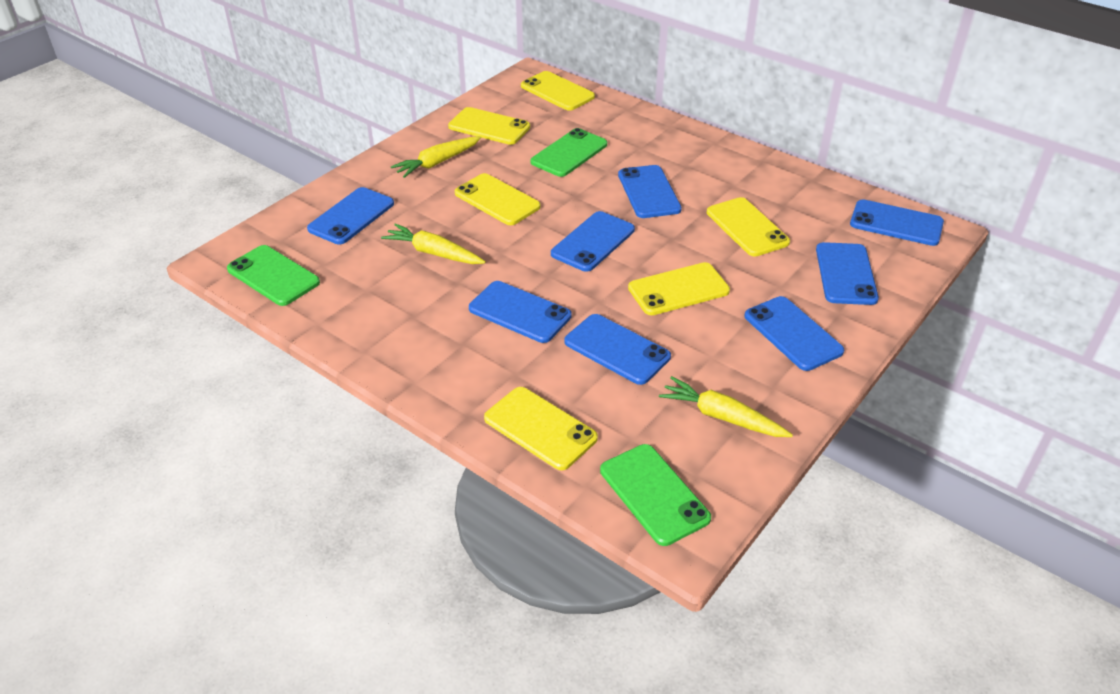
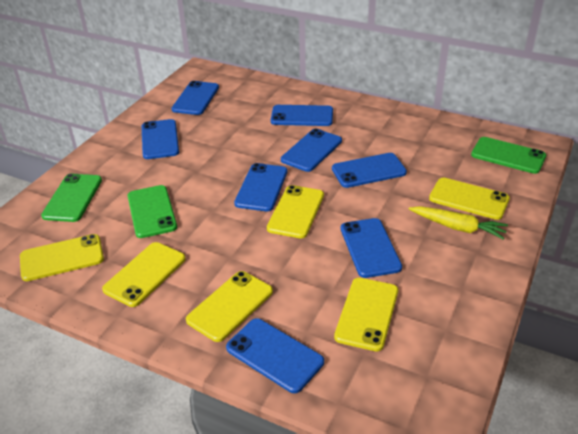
yellow carrot: 3 -> 1

